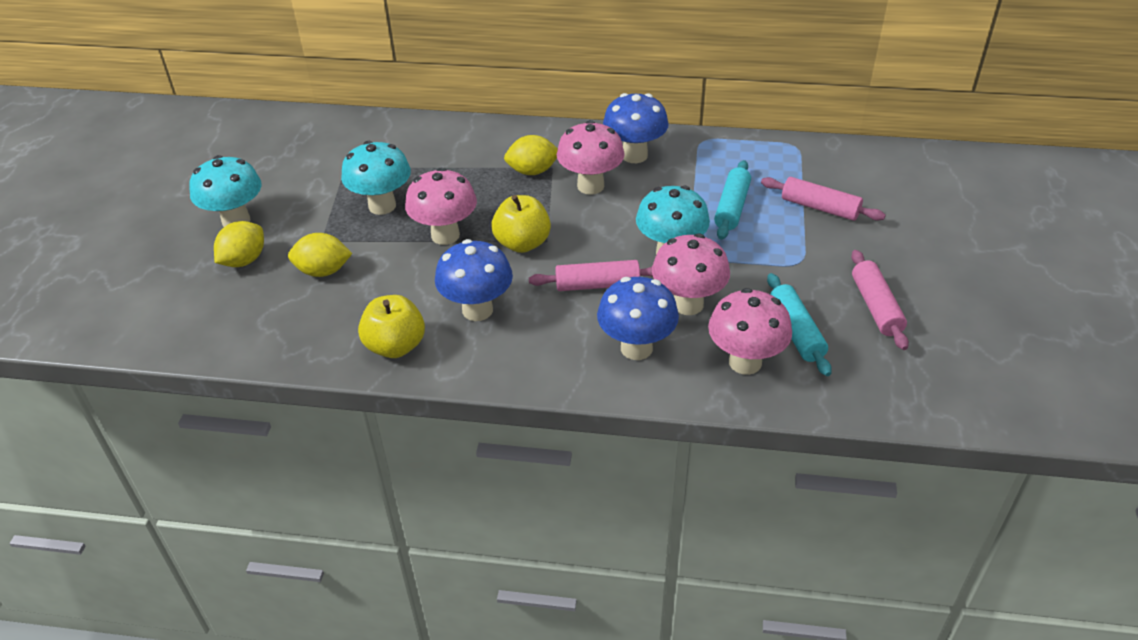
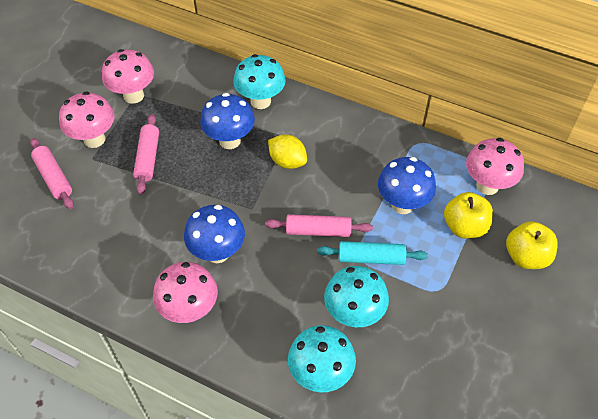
turquoise rolling pin: 2 -> 1
yellow lemon: 3 -> 1

